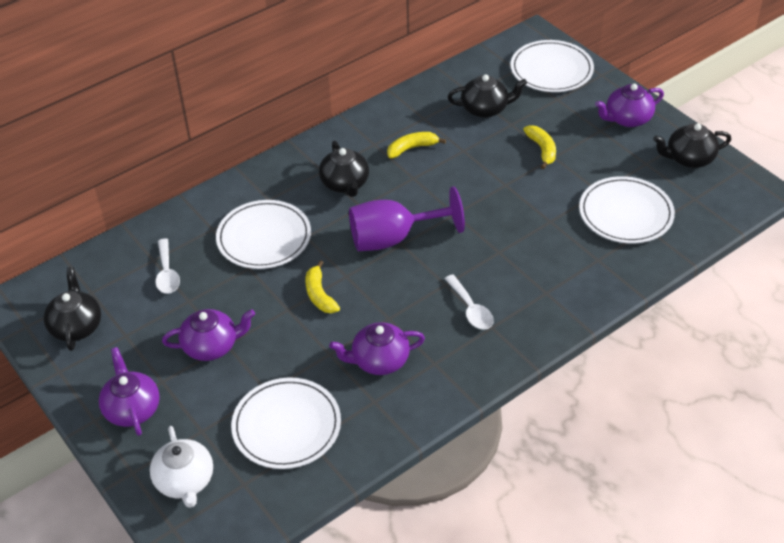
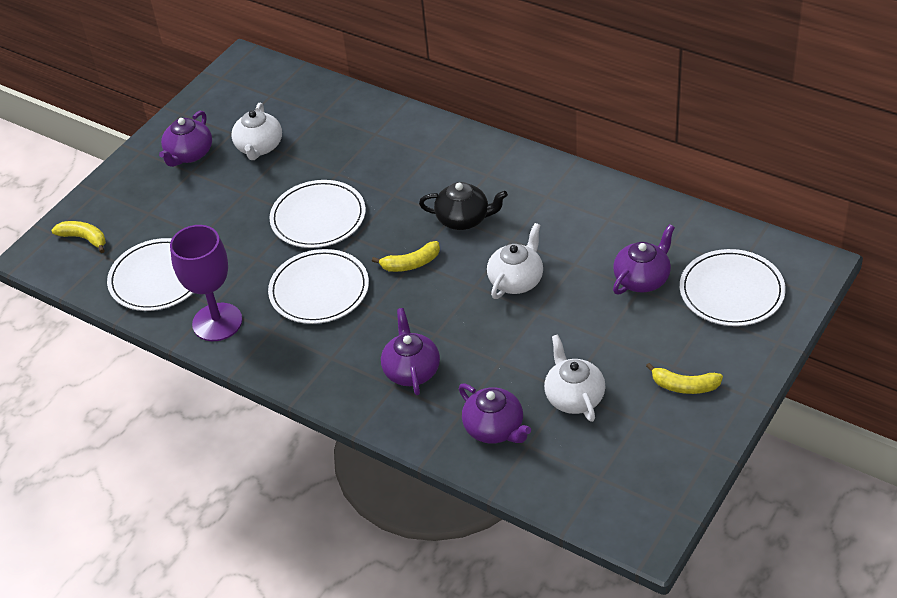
black teapot: 4 -> 1
white spoon: 2 -> 0
white teapot: 1 -> 3

